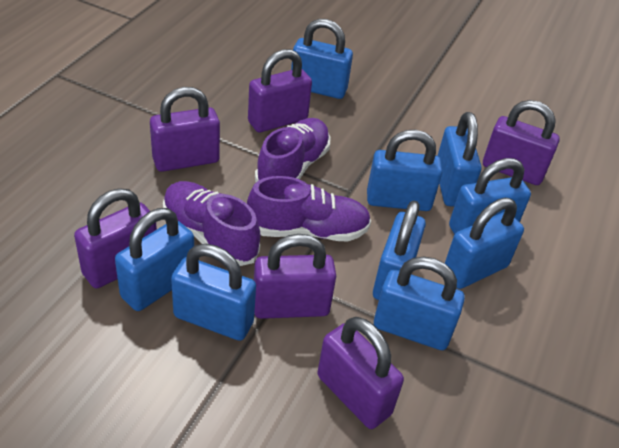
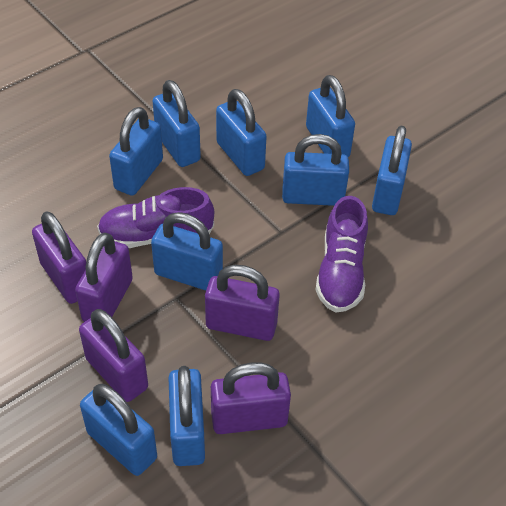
purple padlock: 6 -> 5
purple shoe: 3 -> 2

